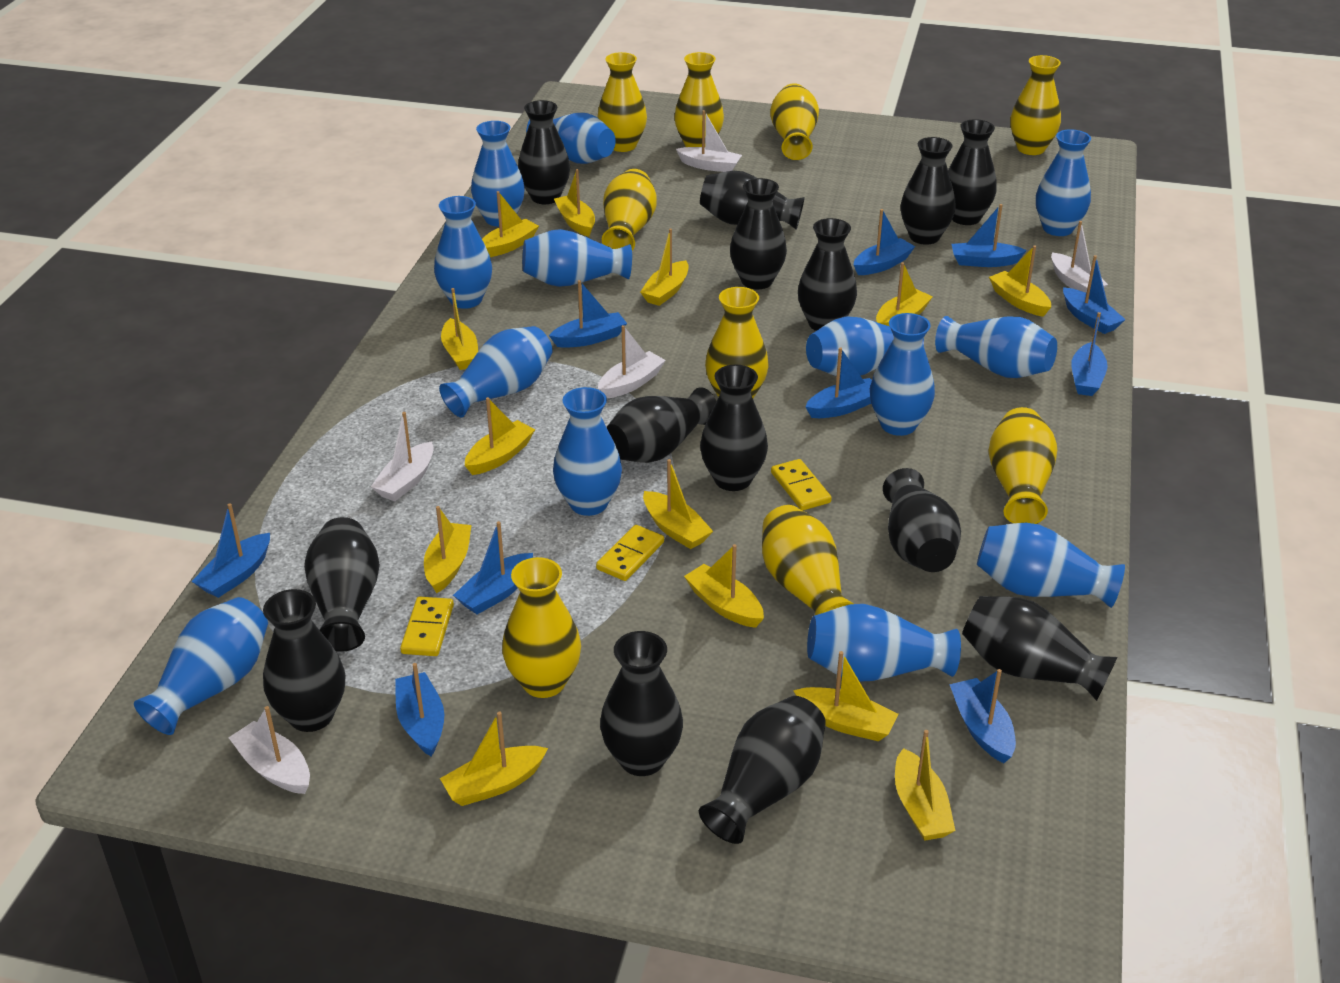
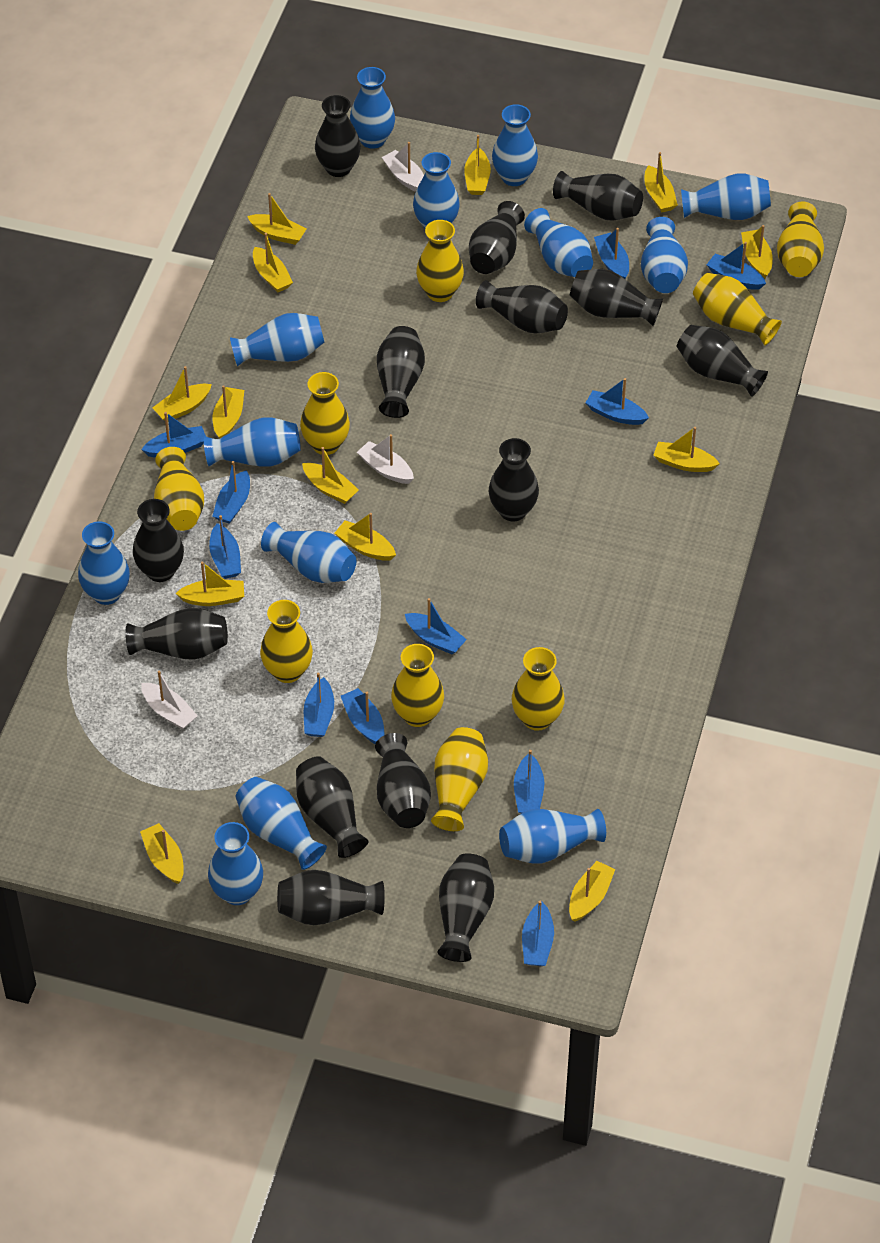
blue boat: 10 -> 11
white boat: 5 -> 3
yellow domino: 3 -> 0

